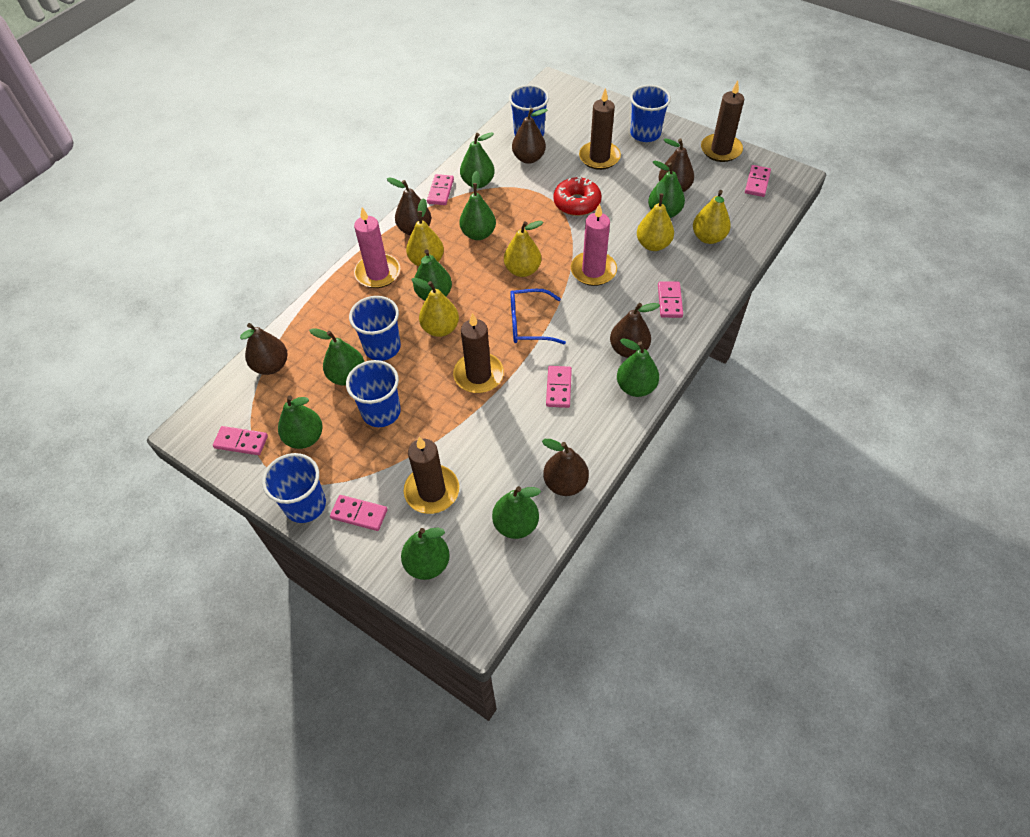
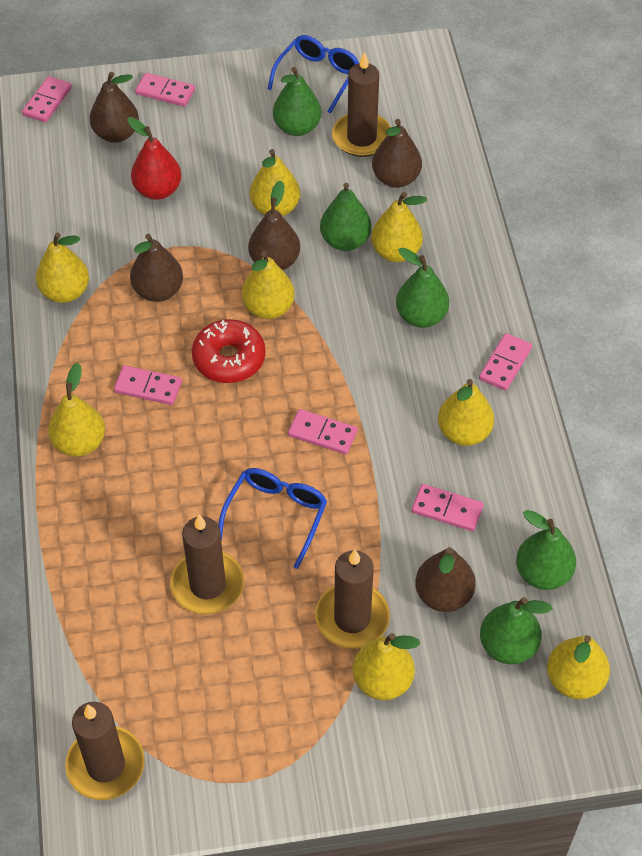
blue cup: 5 -> 0
blue glasses: 1 -> 2
brown pear: 6 -> 5
green pear: 9 -> 5
pink candle: 2 -> 0
red pear: 0 -> 1
yellow pear: 5 -> 8

